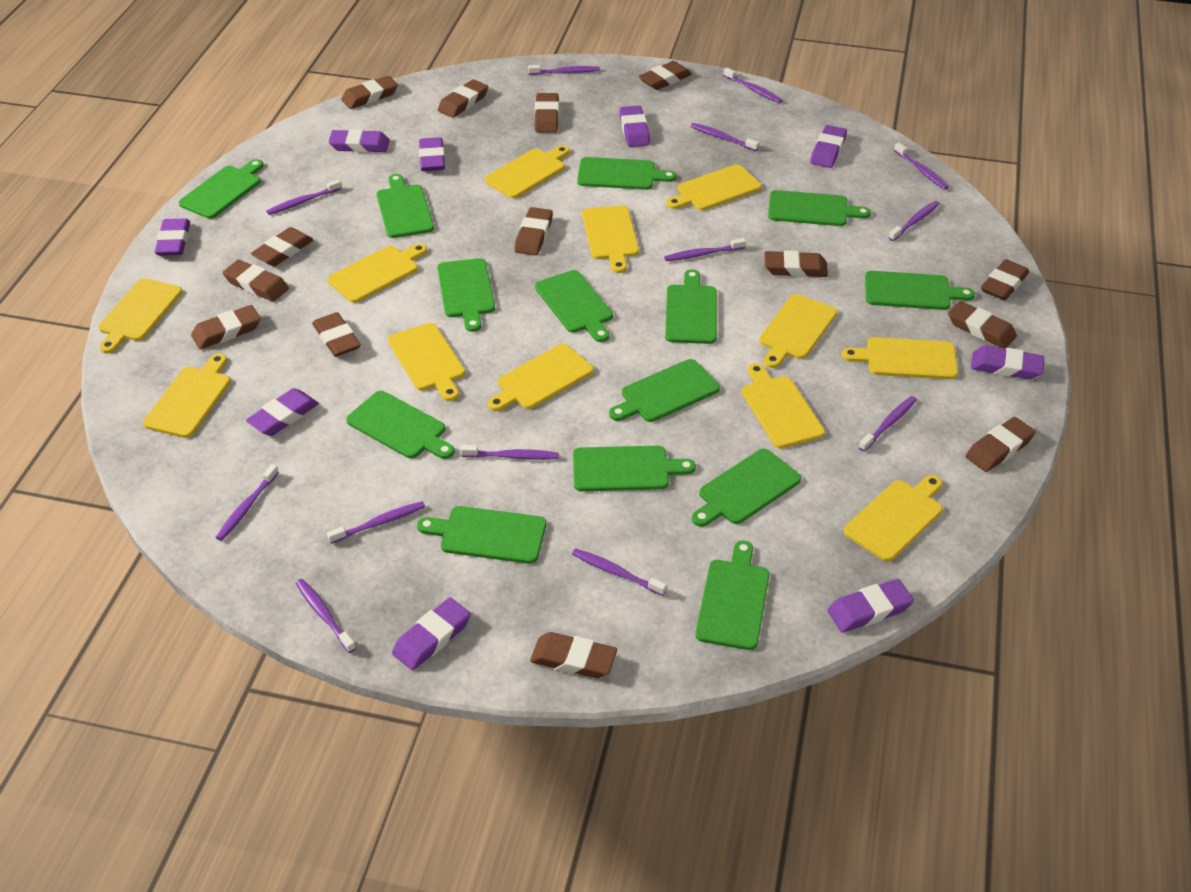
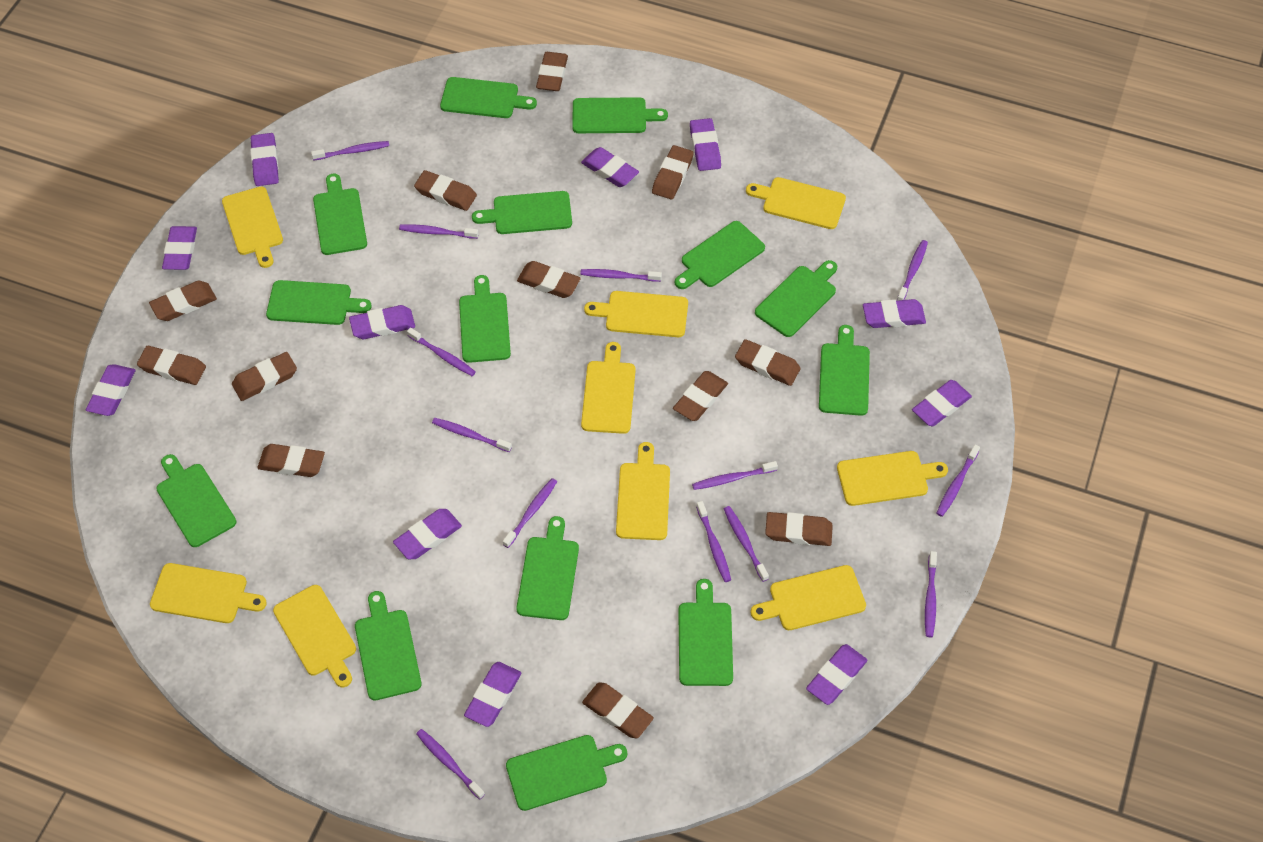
brown eraser: 14 -> 12
purple eraser: 9 -> 11
yellow cutting board: 12 -> 9

